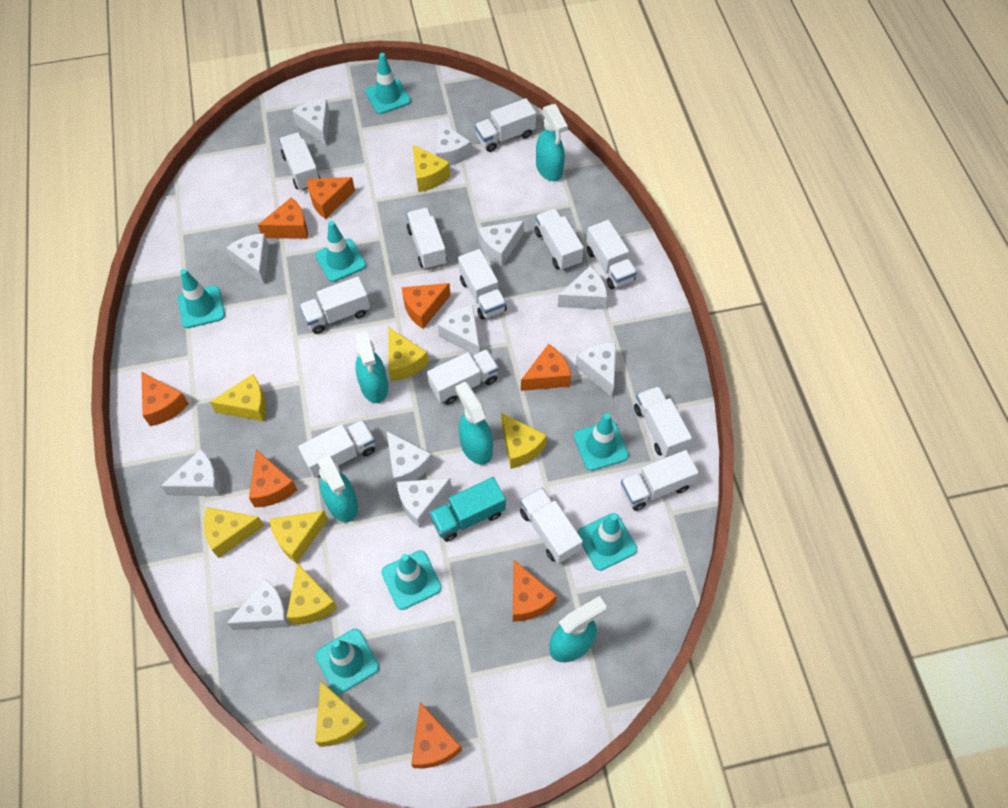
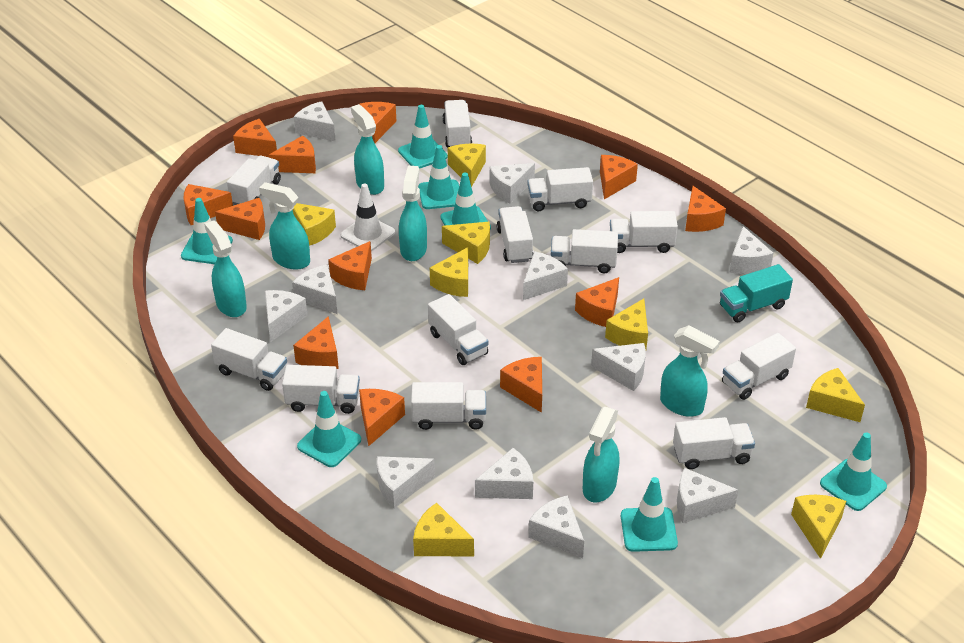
orange cheese: 8 -> 12
turquoise spray bottle: 5 -> 6
white traffic cone: 0 -> 1

